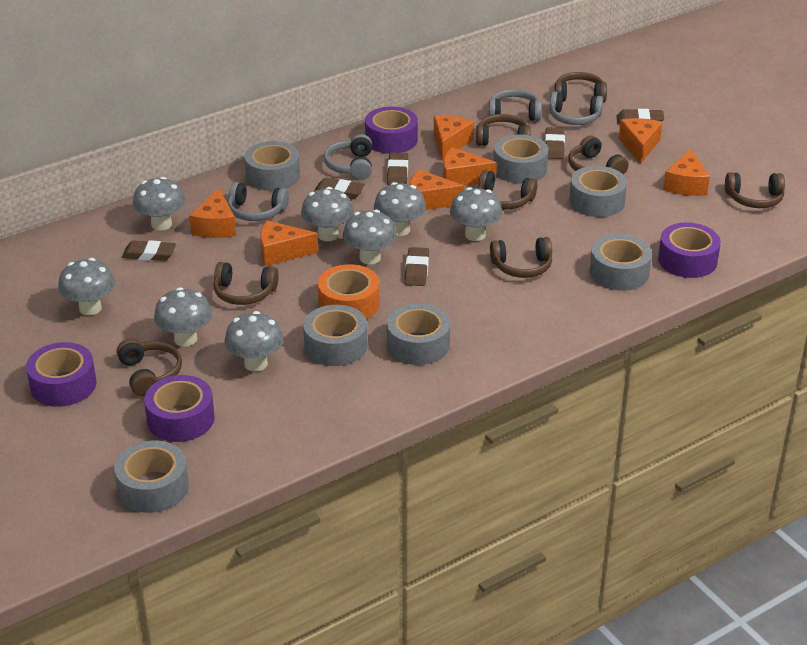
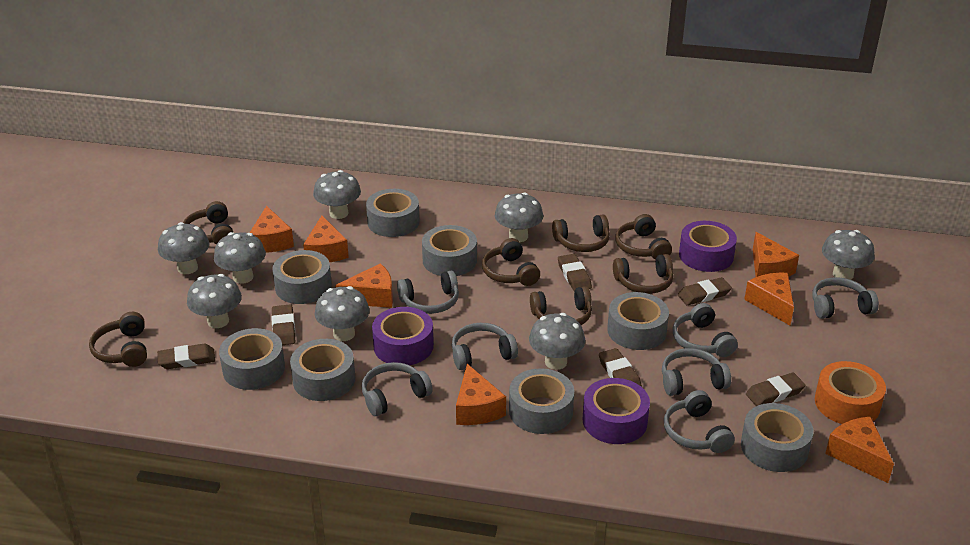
brown headphones: 8 -> 7
grey headphones: 4 -> 7
grey tape: 7 -> 8
purple tape: 4 -> 3

